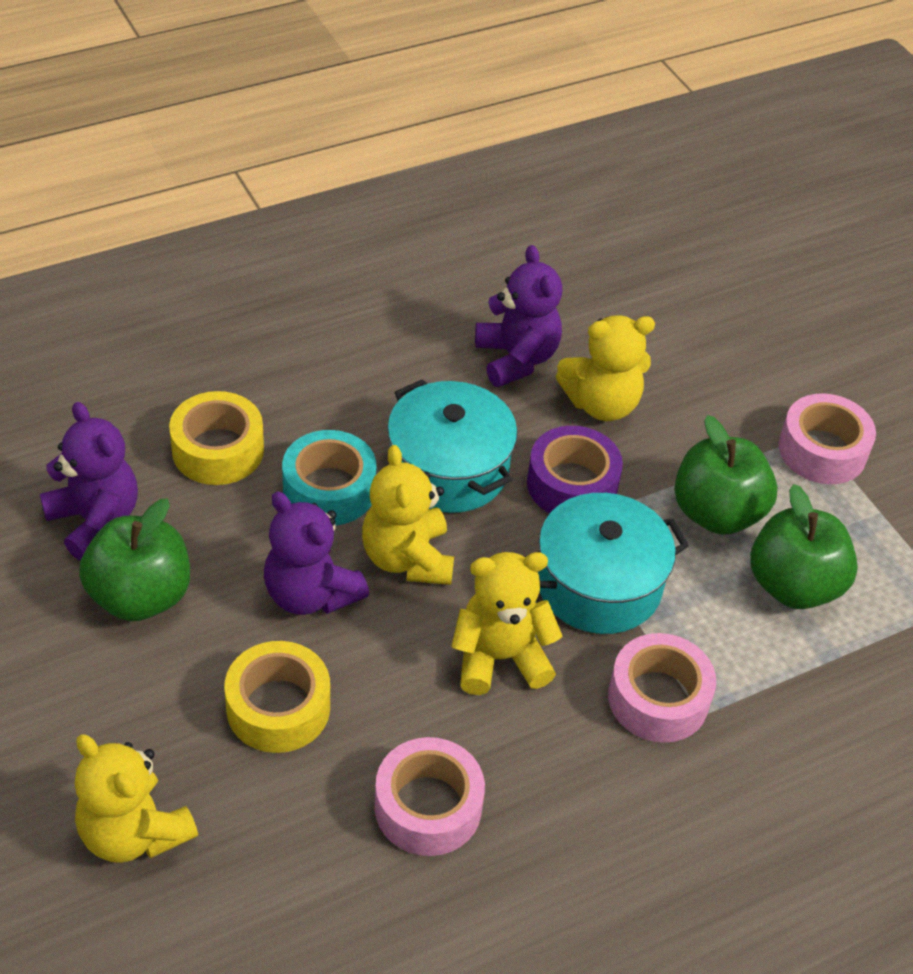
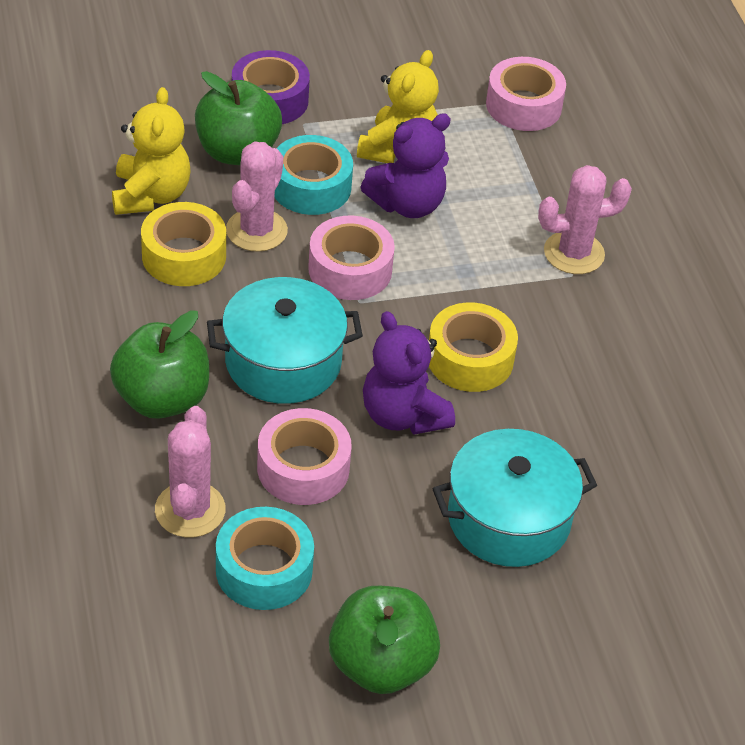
pink cactus: 0 -> 3
purple teddy bear: 3 -> 2
turquoise tape: 1 -> 2
yellow teddy bear: 4 -> 2

